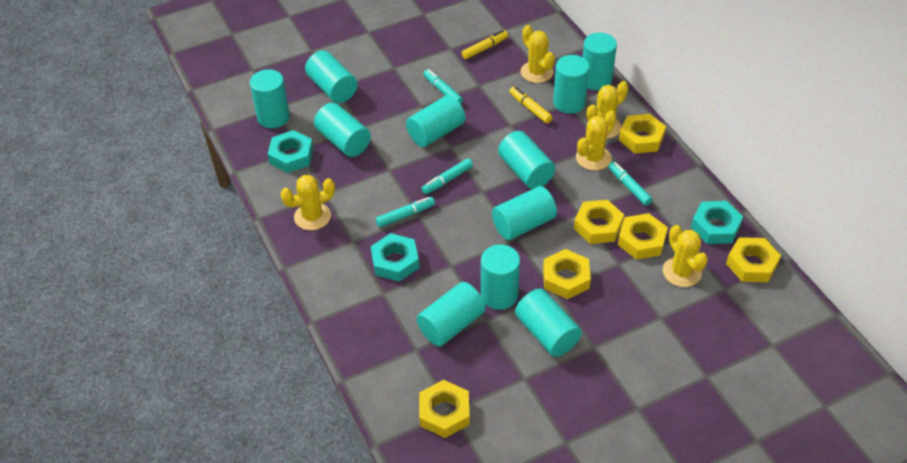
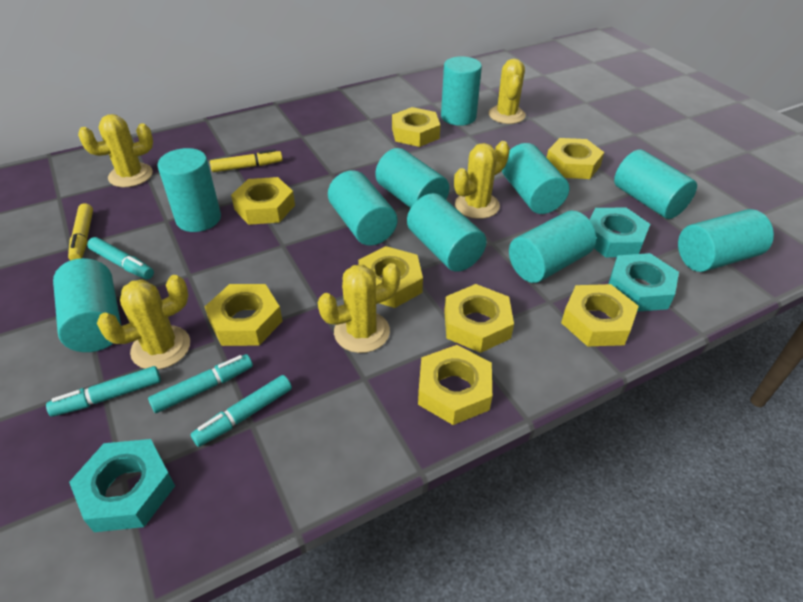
turquoise cylinder: 11 -> 10
yellow nut: 6 -> 8

